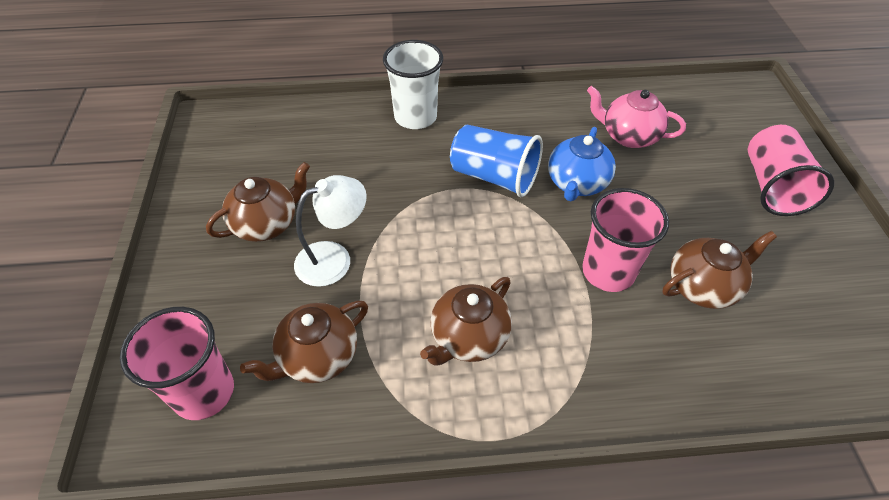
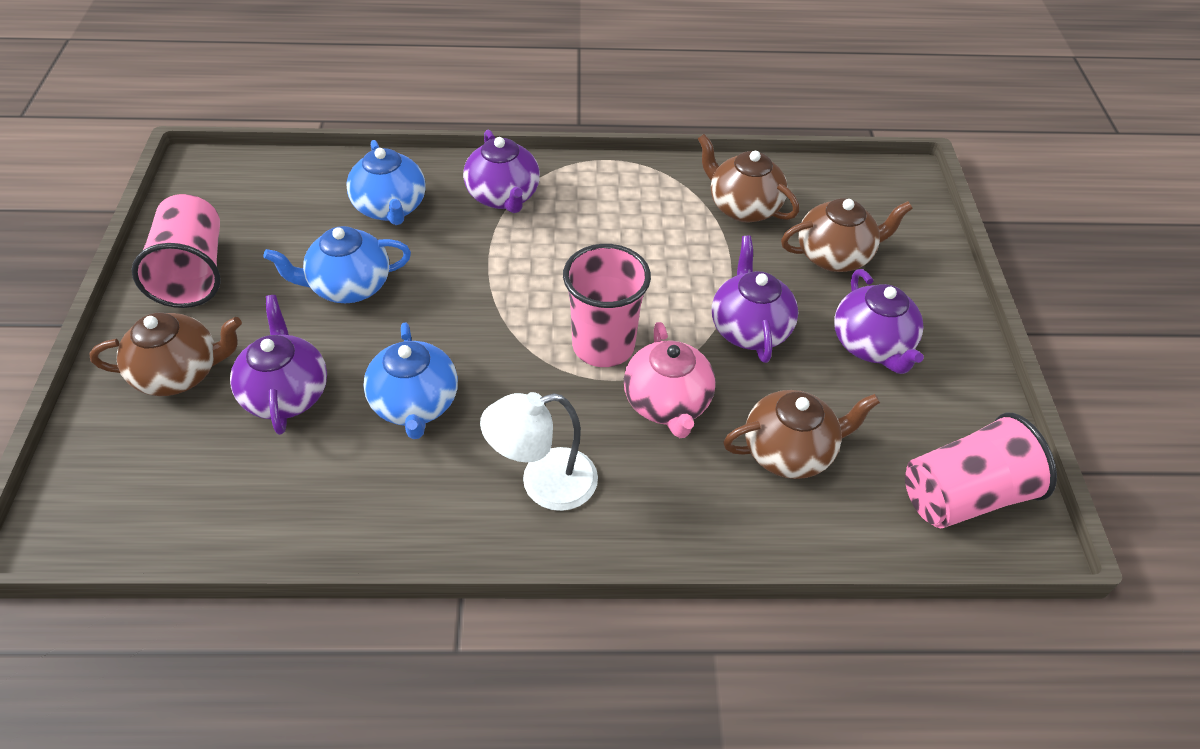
blue cup: 1 -> 0
blue teapot: 1 -> 3
purple teapot: 0 -> 4
white cup: 1 -> 0

